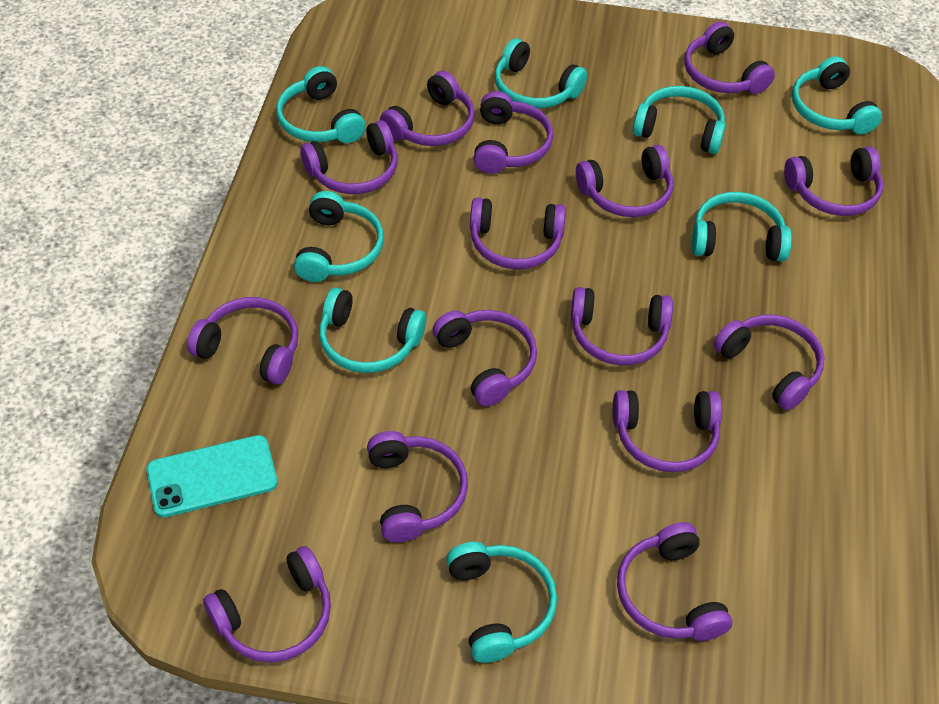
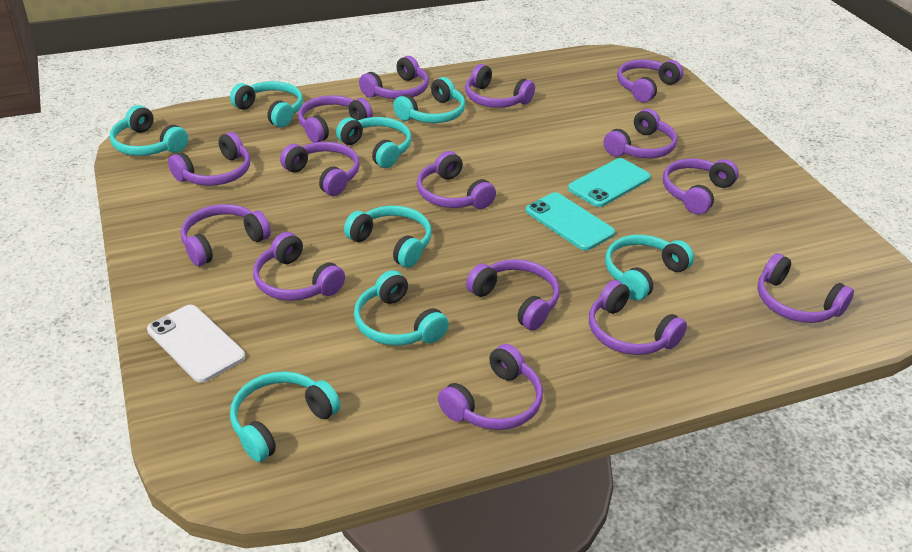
turquoise phone: 1 -> 2
white phone: 0 -> 1

